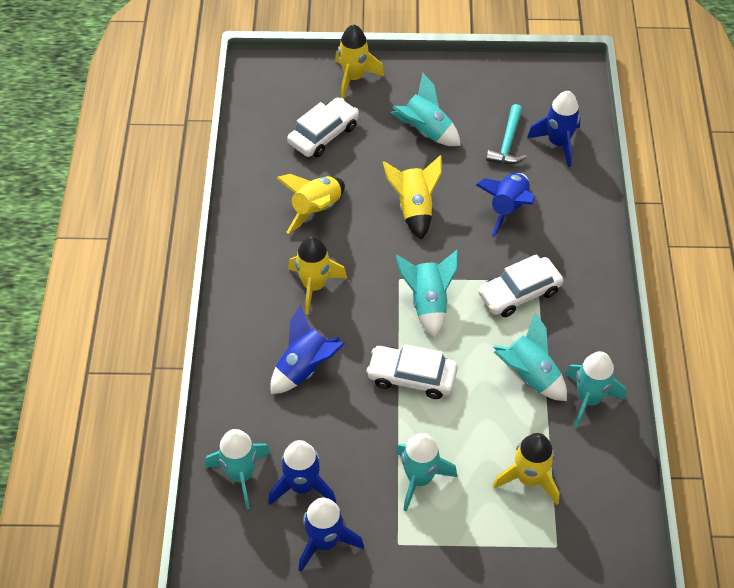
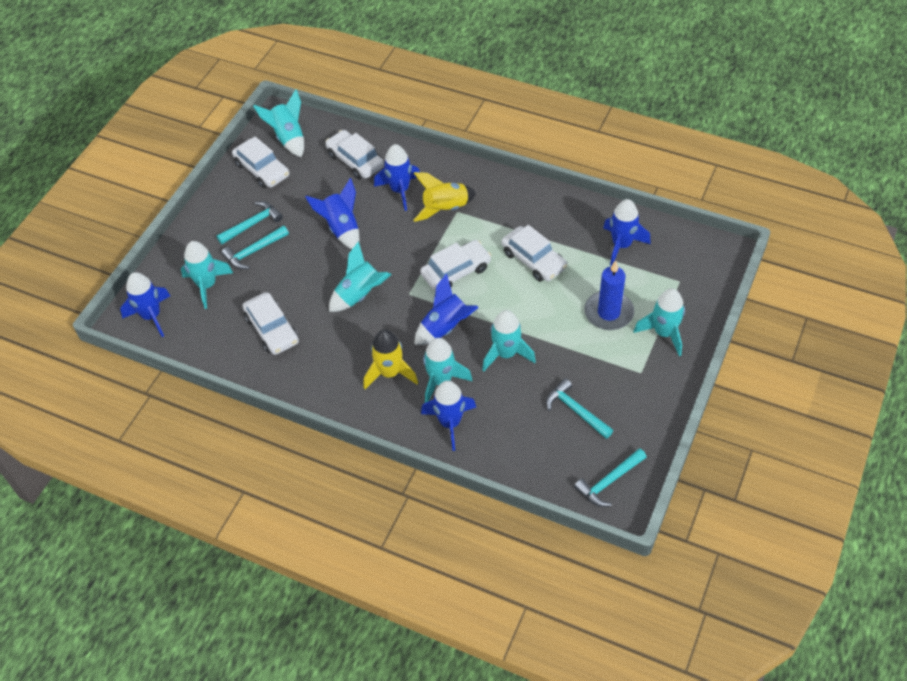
blue candle: 0 -> 1
blue rocket: 5 -> 6
turquoise hammer: 1 -> 4
white car: 3 -> 5
yellow rocket: 5 -> 2

